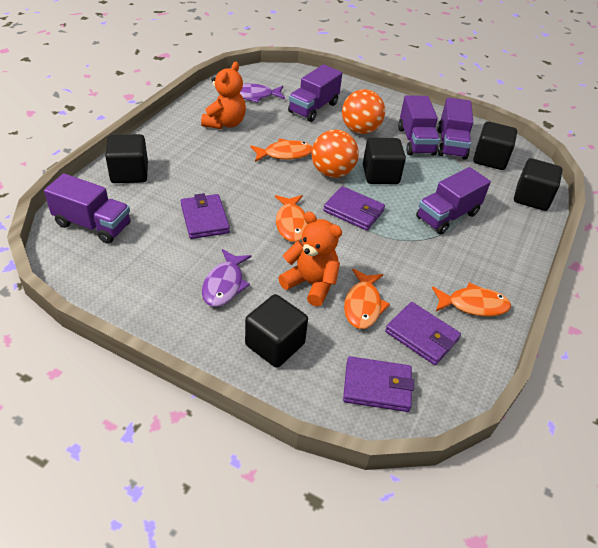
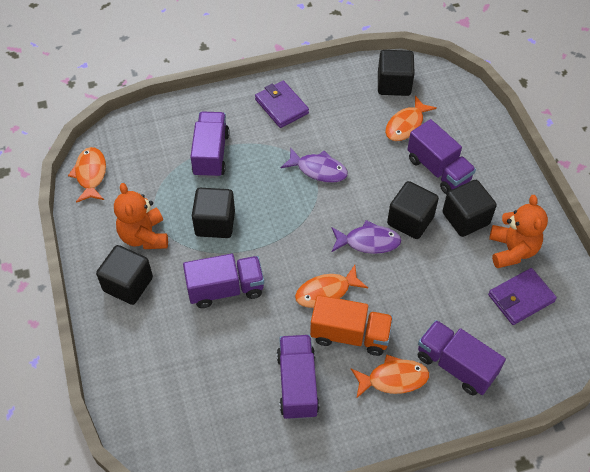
orange ball: 2 -> 0
orange truck: 0 -> 1
purple wallet: 4 -> 2

